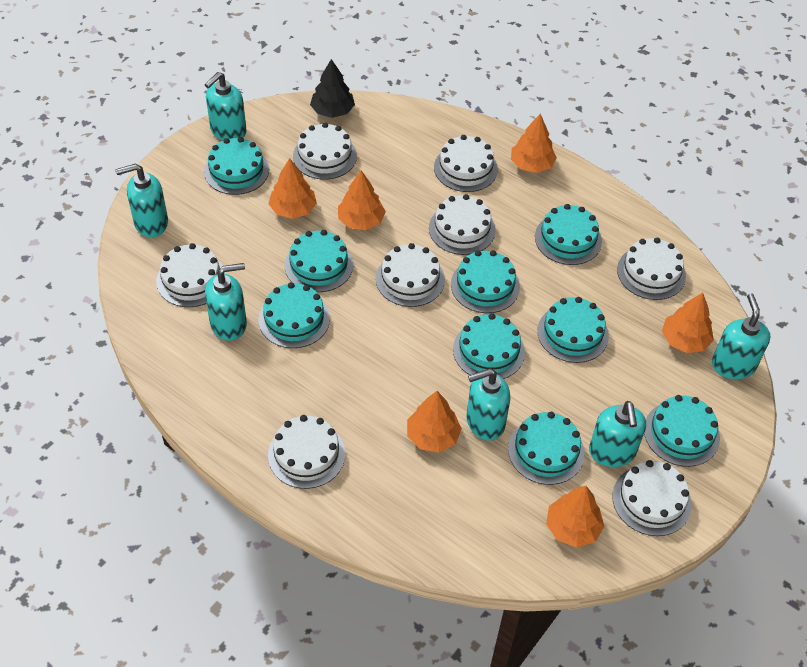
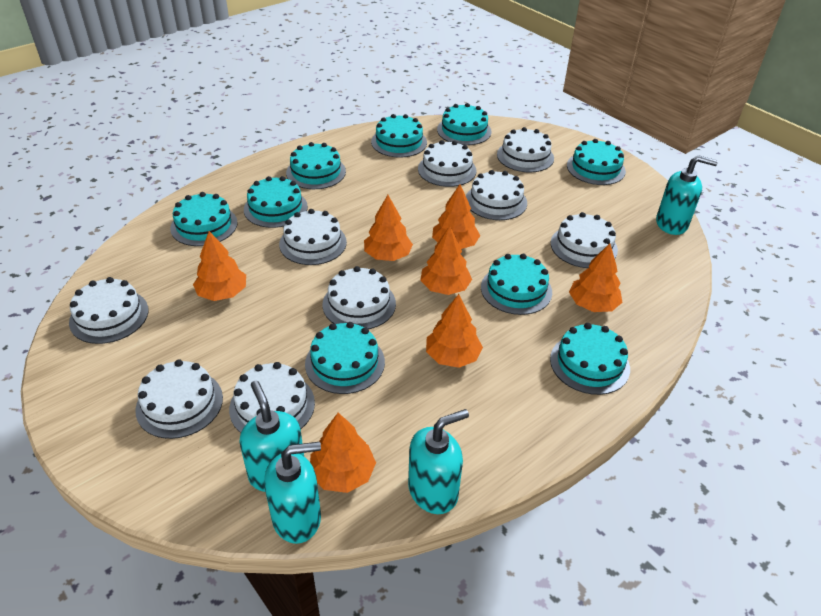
black tree: 1 -> 0
orange tree: 6 -> 7
turquoise soap dispenser: 6 -> 4
white cake: 8 -> 9

